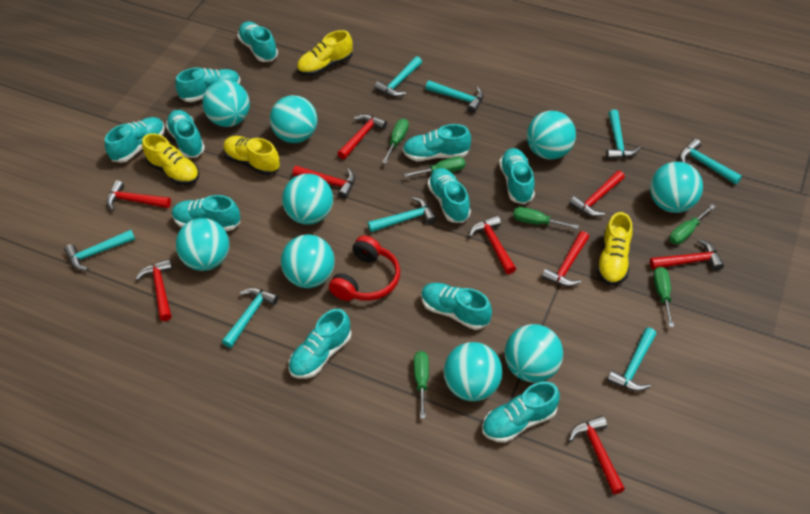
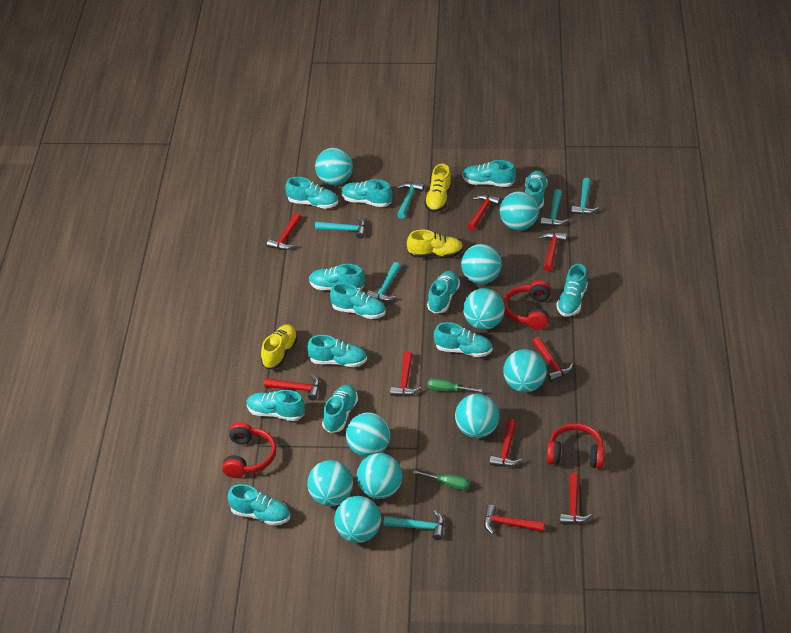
green screwdriver: 6 -> 2
red headphones: 1 -> 3
turquoise ball: 9 -> 10
turquoise hammer: 8 -> 6
turquoise shoe: 11 -> 13
yellow shoe: 4 -> 3

